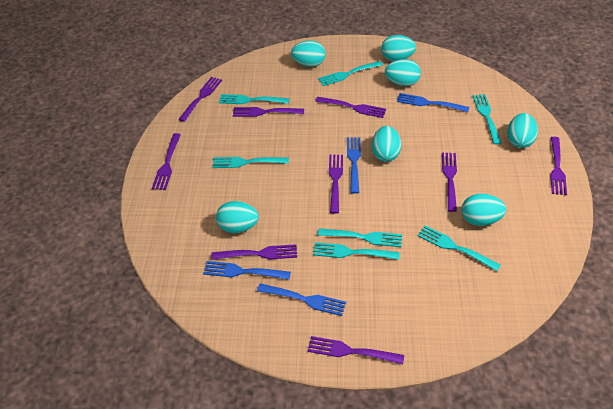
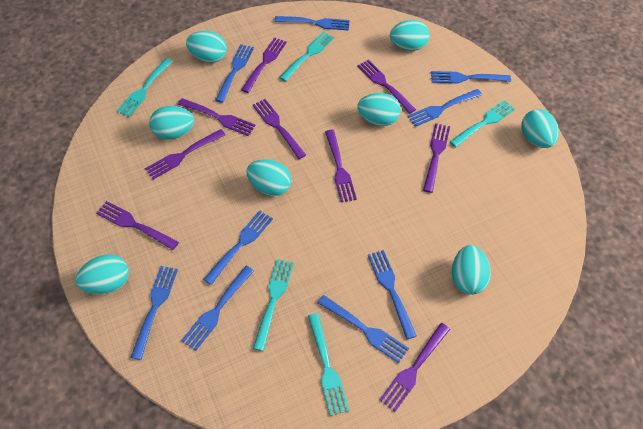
blue fork: 4 -> 9
turquoise egg: 7 -> 8
turquoise fork: 7 -> 5

